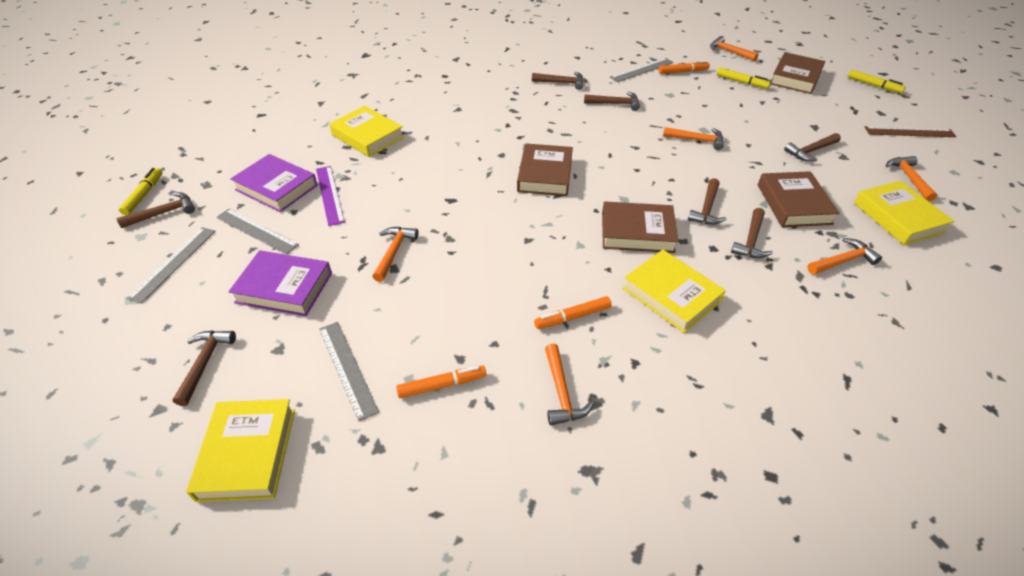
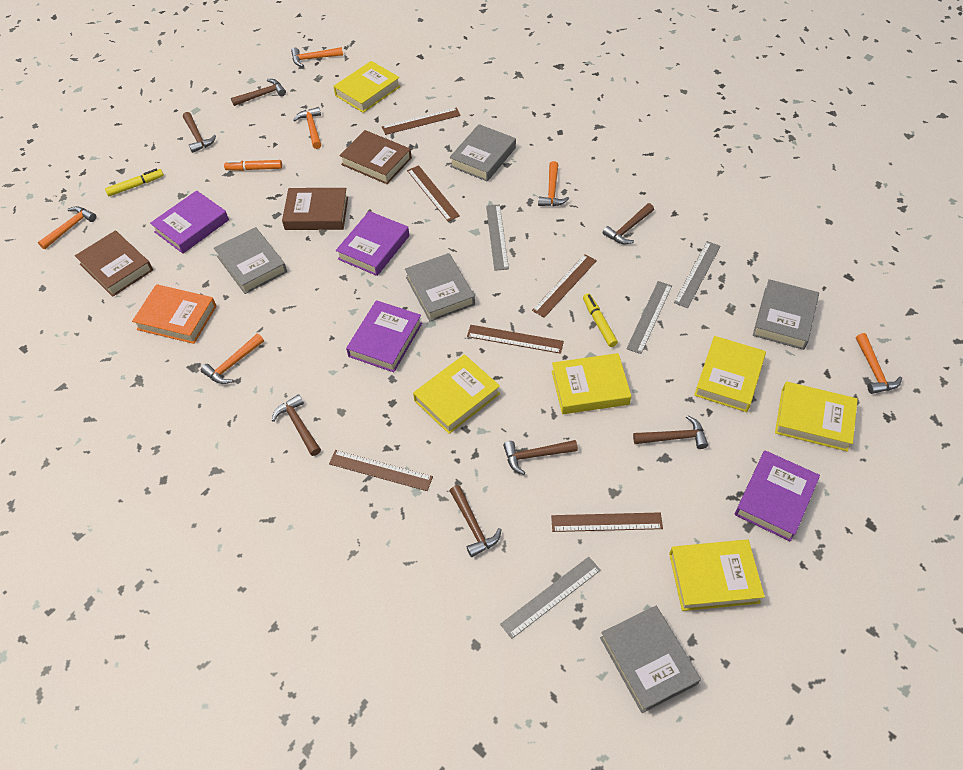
brown book: 4 -> 3
brown ruler: 1 -> 6
grey book: 0 -> 5
orange book: 0 -> 1
orange marker: 3 -> 1
purple book: 2 -> 4
purple ruler: 1 -> 0
yellow book: 4 -> 6
yellow marker: 3 -> 2

